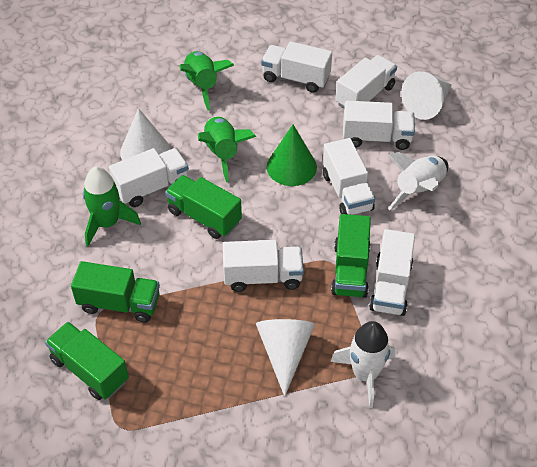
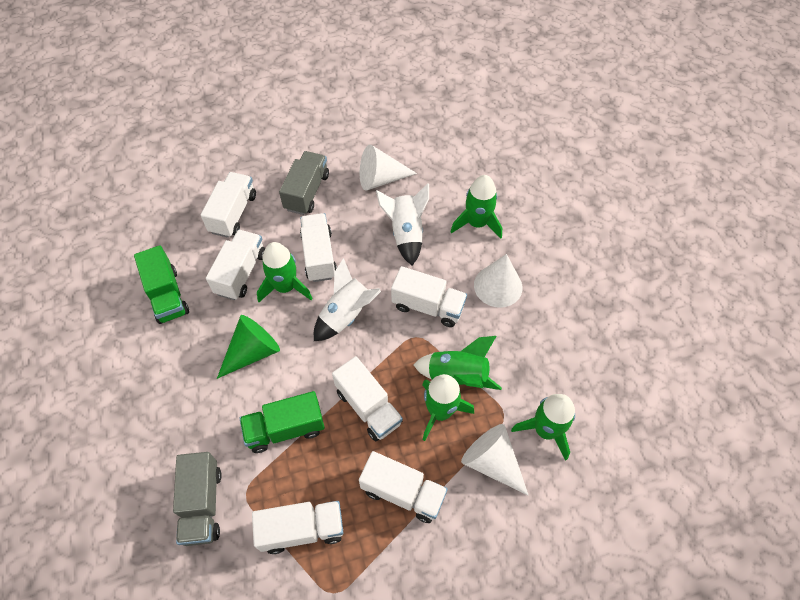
green rocket: 3 -> 5
green truck: 4 -> 2
grey truck: 0 -> 2

